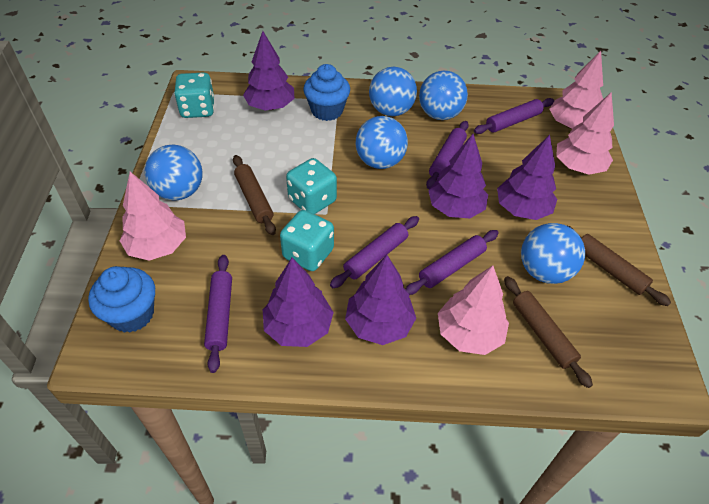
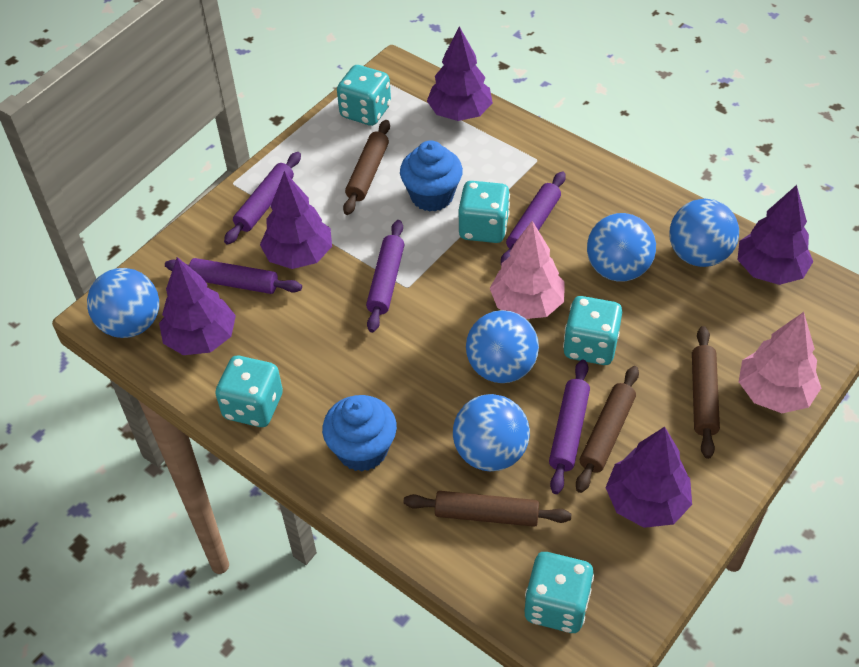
brown rolling pin: 3 -> 4
pink tree: 4 -> 2
turquoise dice: 3 -> 5

